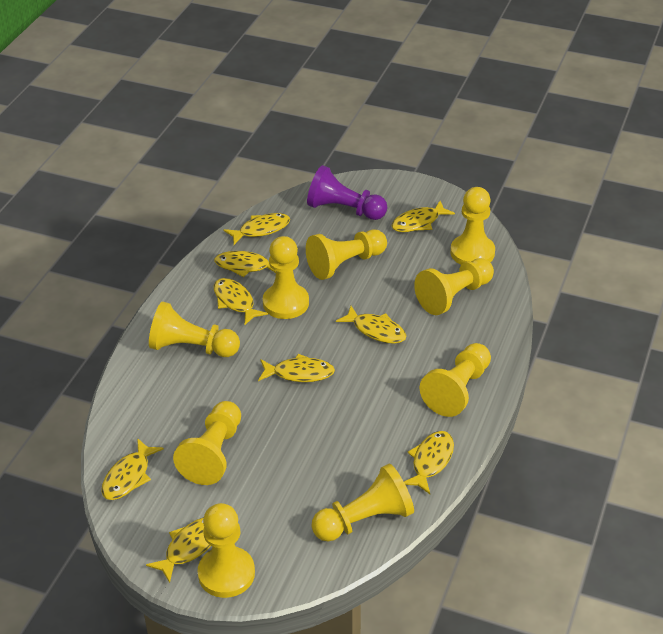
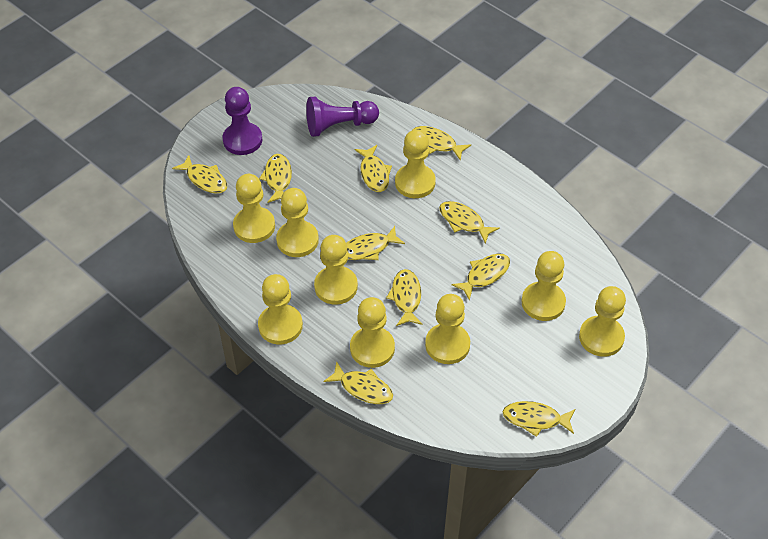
purple pawn: 1 -> 2
yellow fish: 9 -> 10

